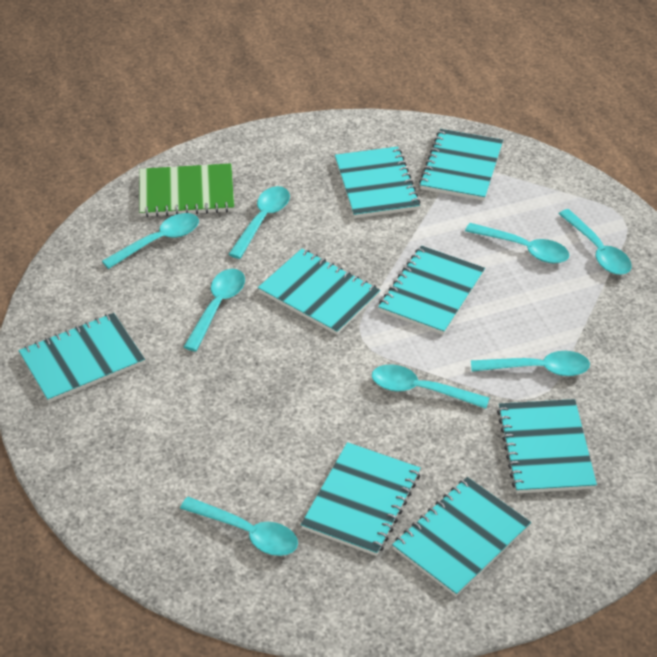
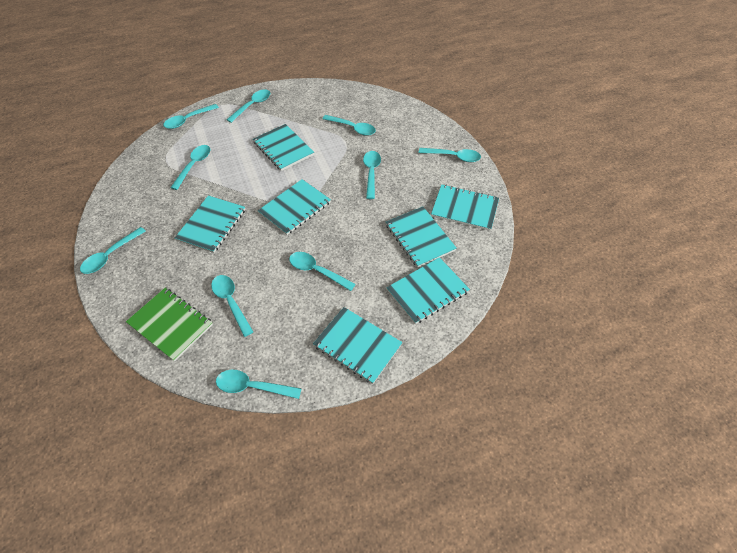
turquoise notebook: 8 -> 7
turquoise spoon: 8 -> 10

